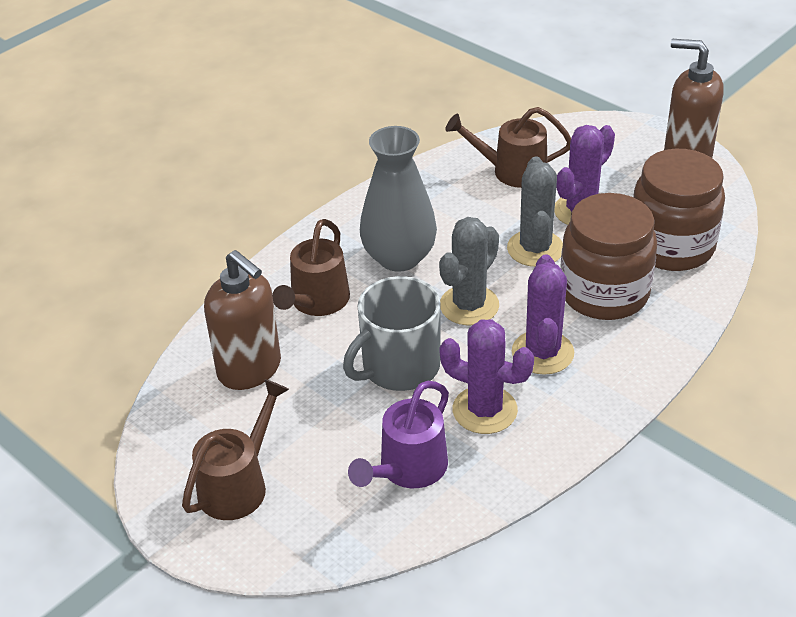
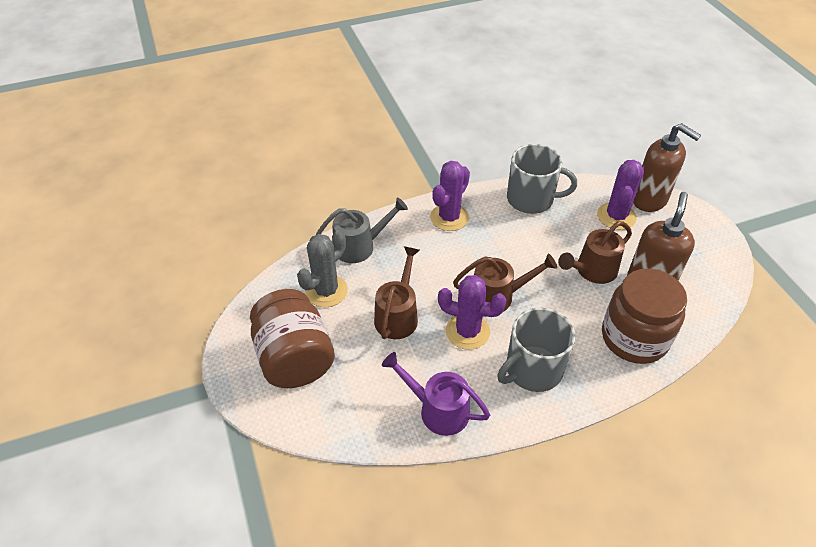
grey cactus: 2 -> 1
grey mug: 1 -> 2
grey vase: 1 -> 0
grey watering can: 0 -> 1

